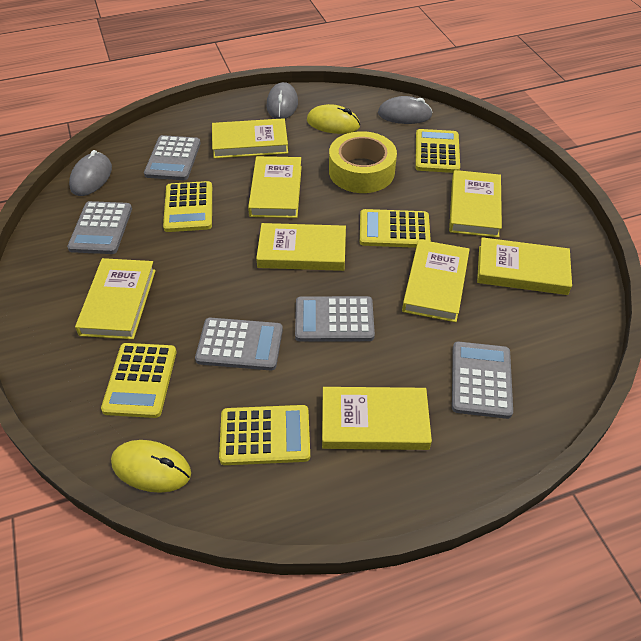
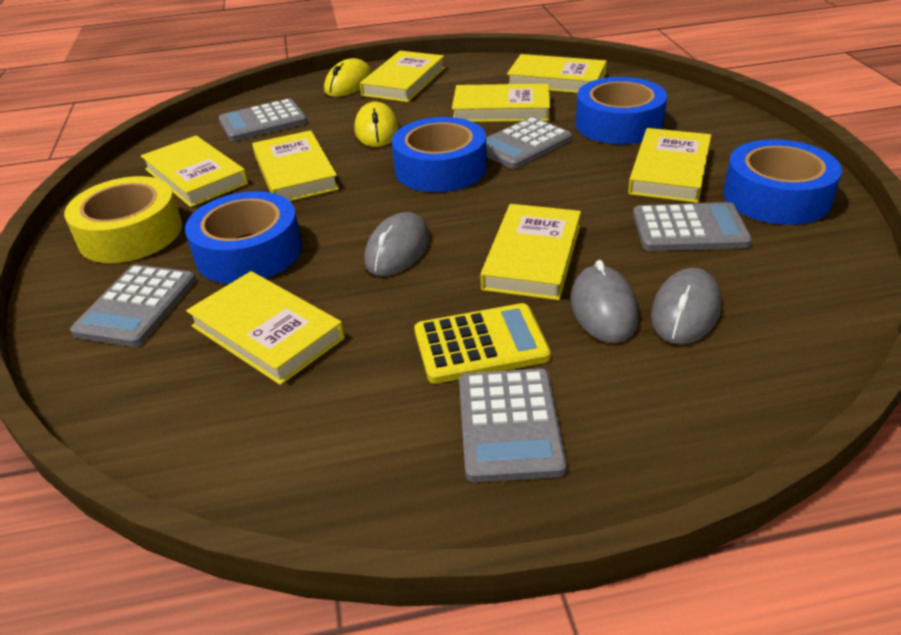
blue tape: 0 -> 4
yellow calculator: 5 -> 1

